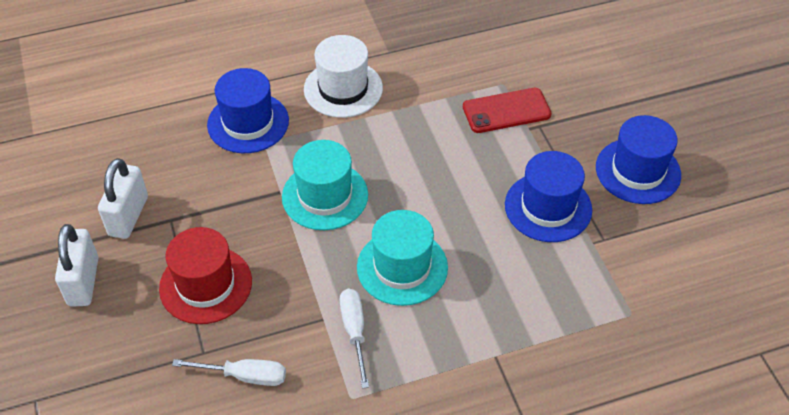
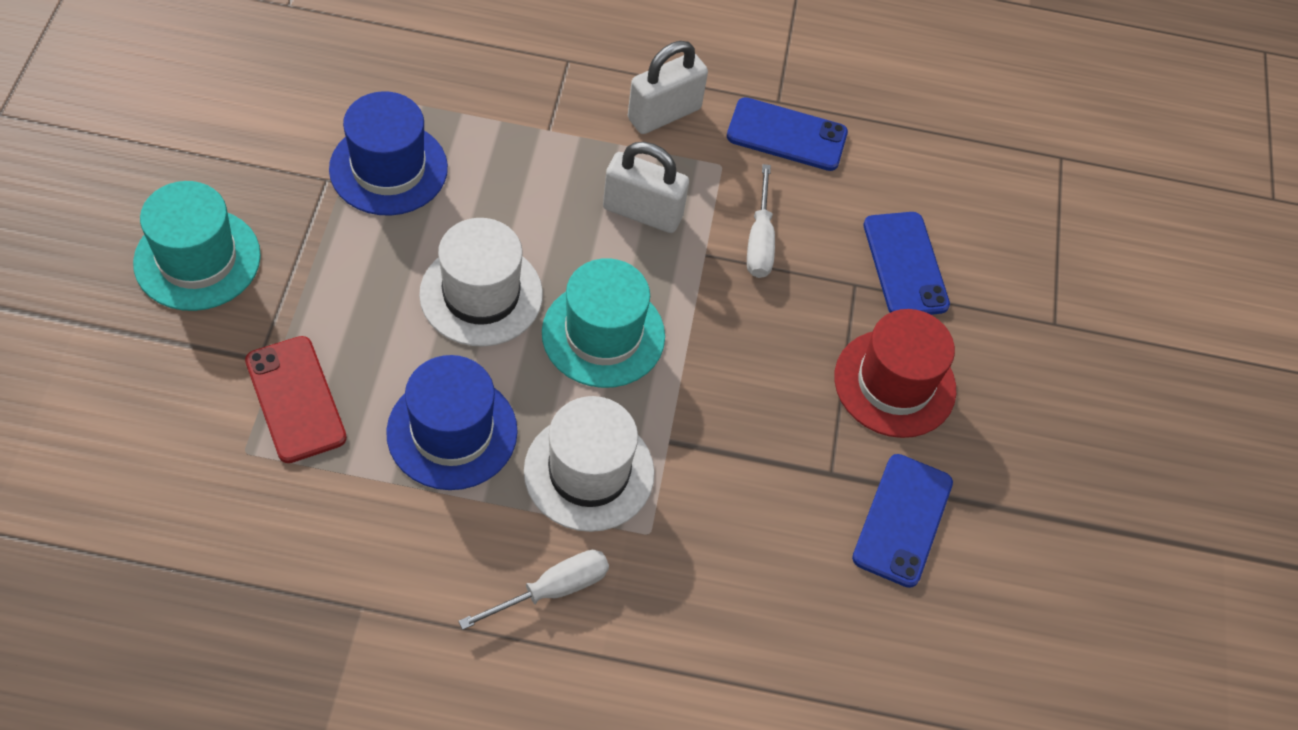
blue hat: 3 -> 2
blue phone: 0 -> 3
white hat: 1 -> 2

